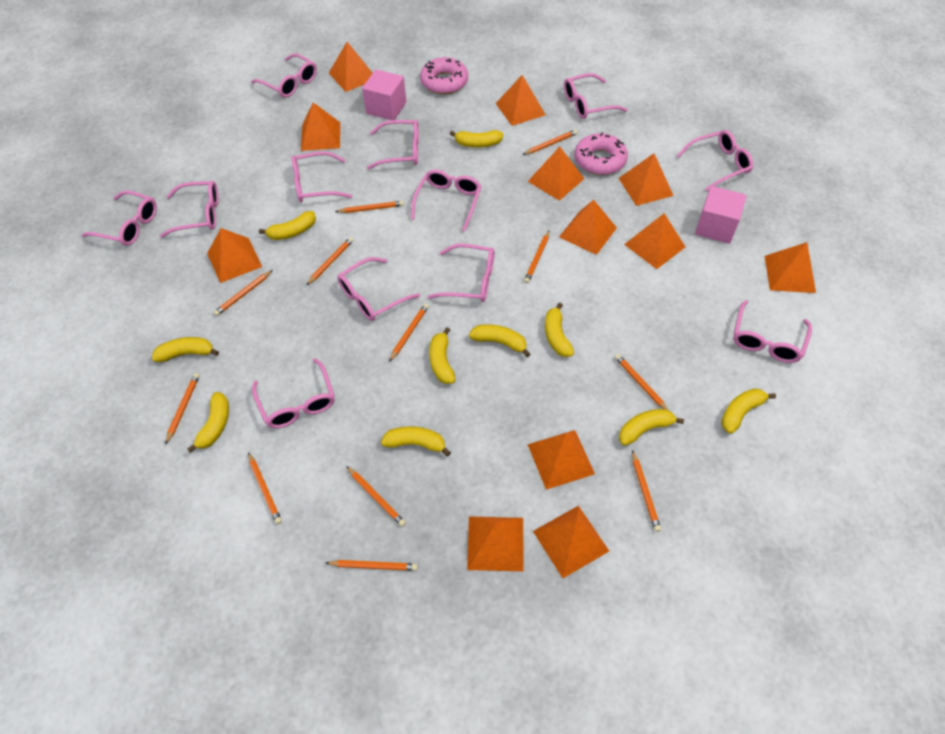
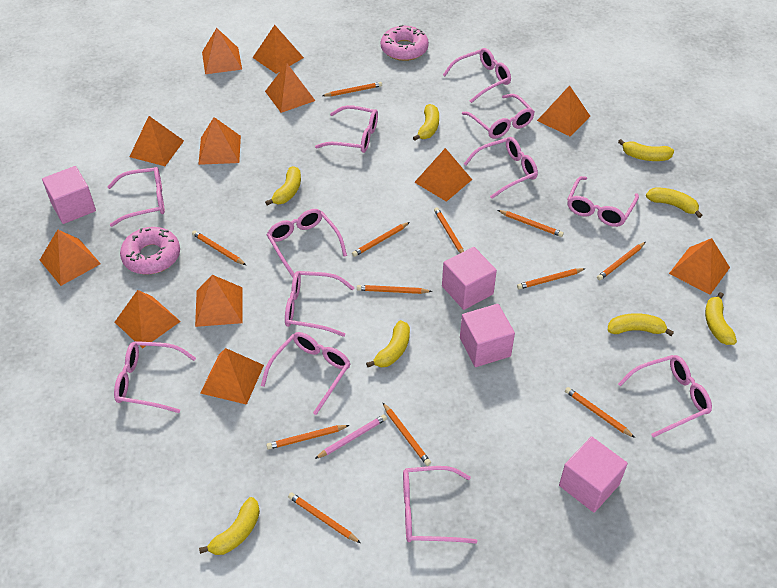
pink cube: 2 -> 4
pink pencil: 0 -> 1
yellow banana: 10 -> 8

